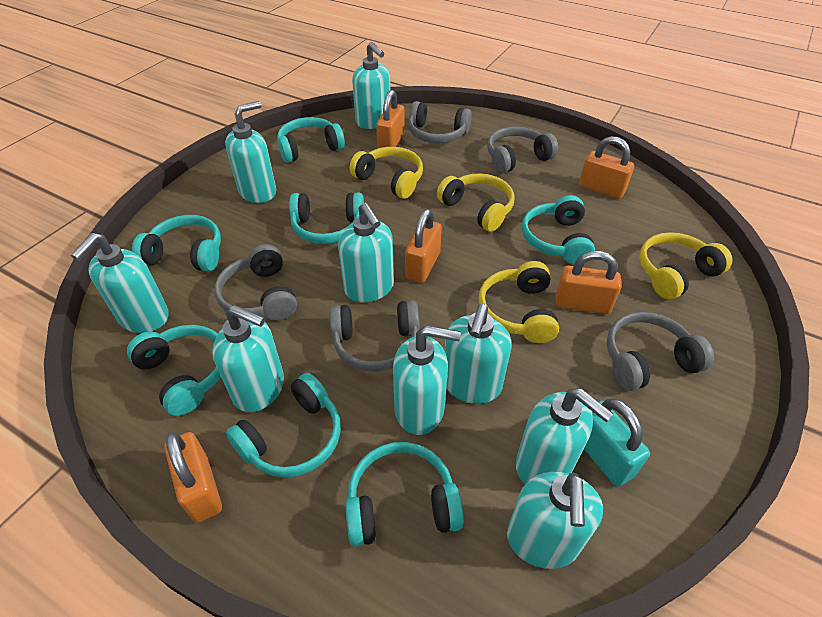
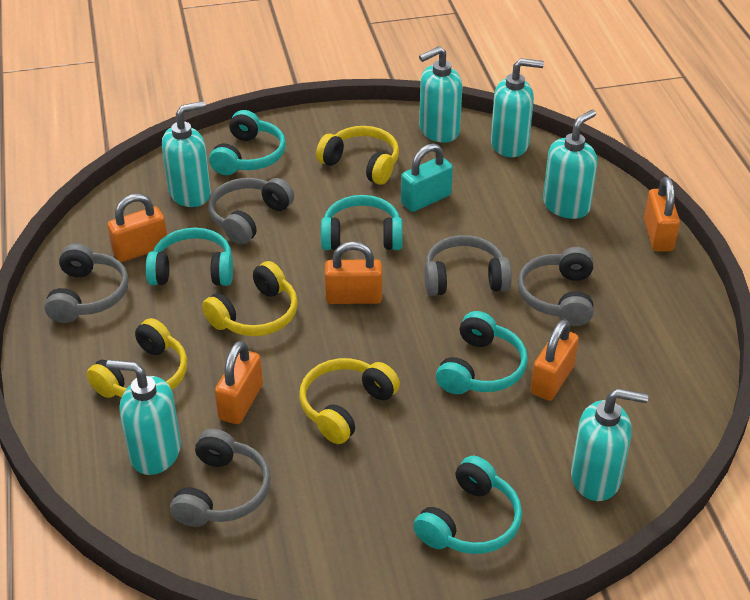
turquoise headphones: 7 -> 5
turquoise soap dispenser: 9 -> 6

